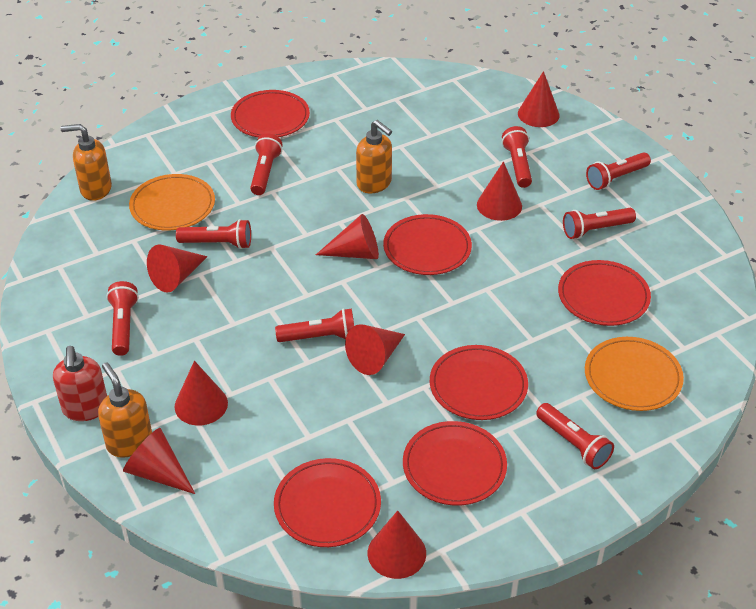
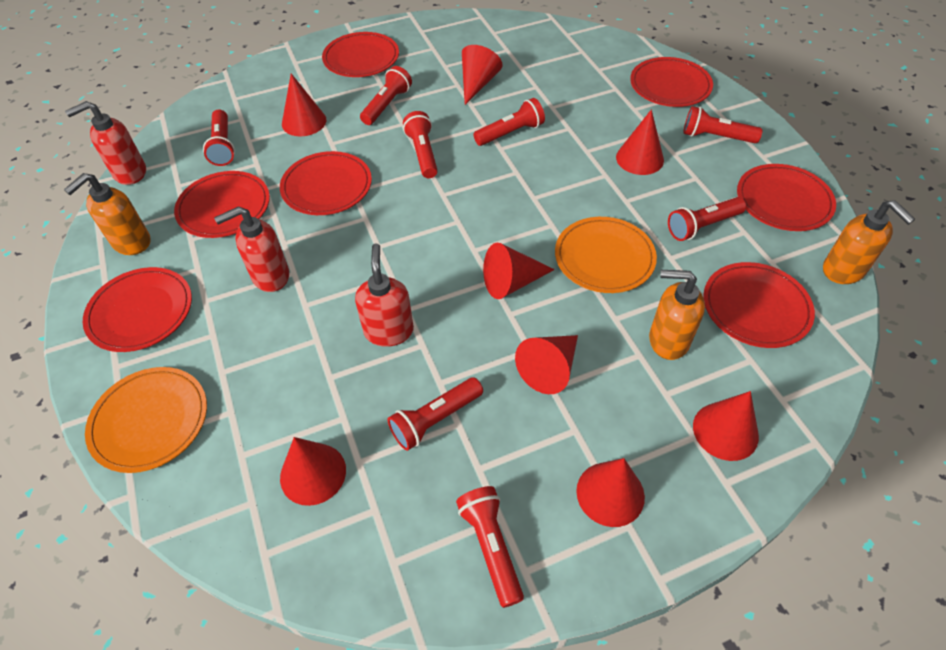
red plate: 6 -> 7
red soap dispenser: 1 -> 3

